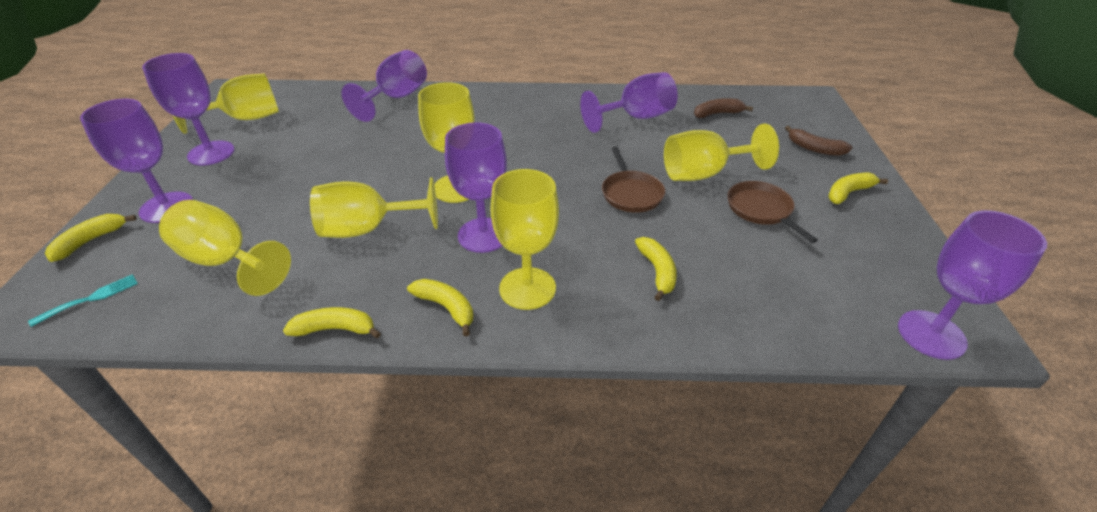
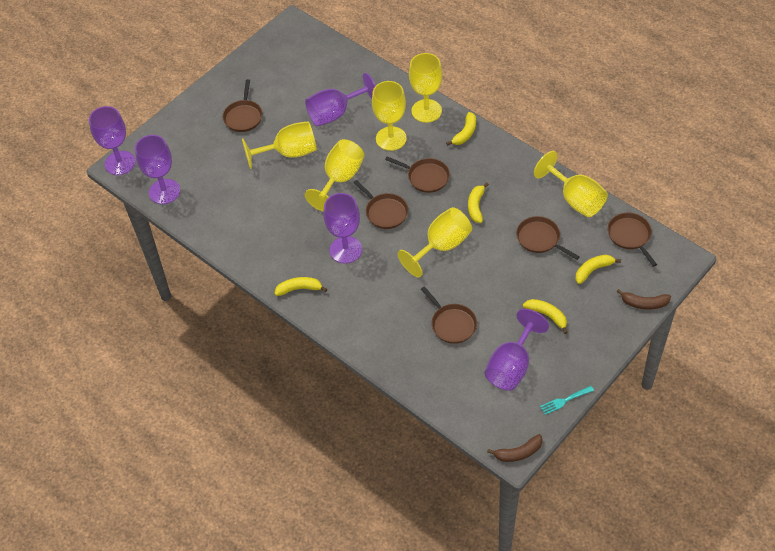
brown pan: 2 -> 6
purple goblet: 6 -> 5

